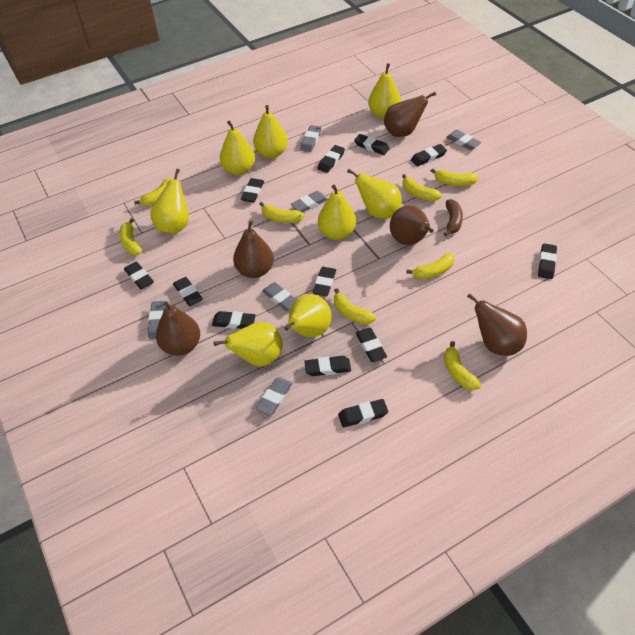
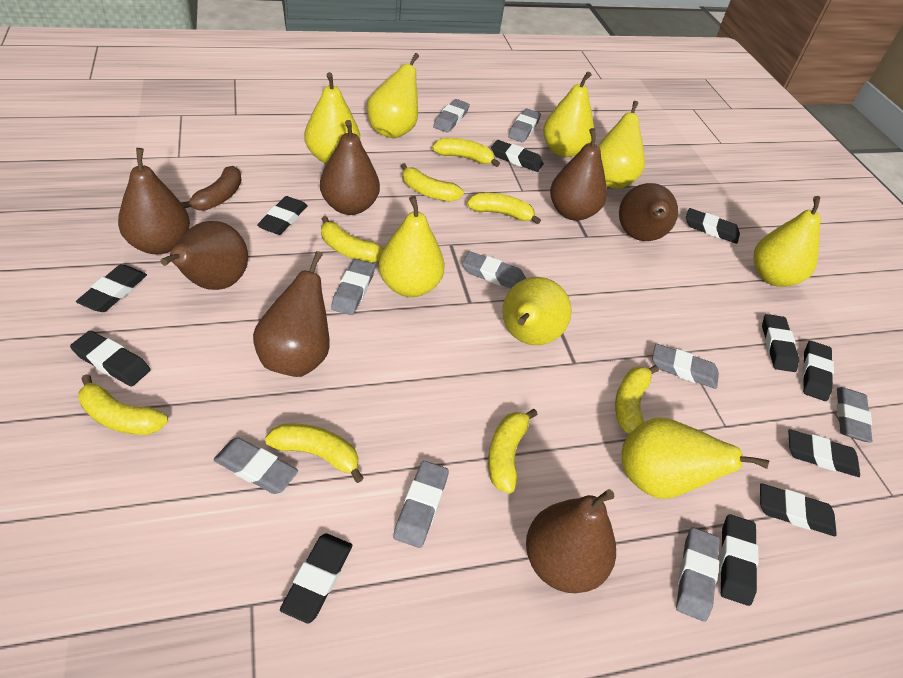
black eraser: 12 -> 11
brown pear: 5 -> 7
grey eraser: 6 -> 9

